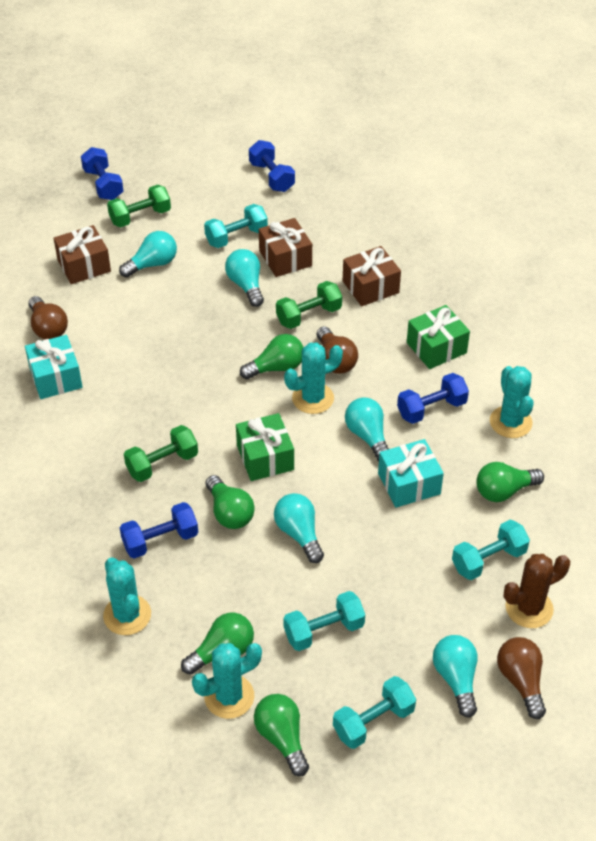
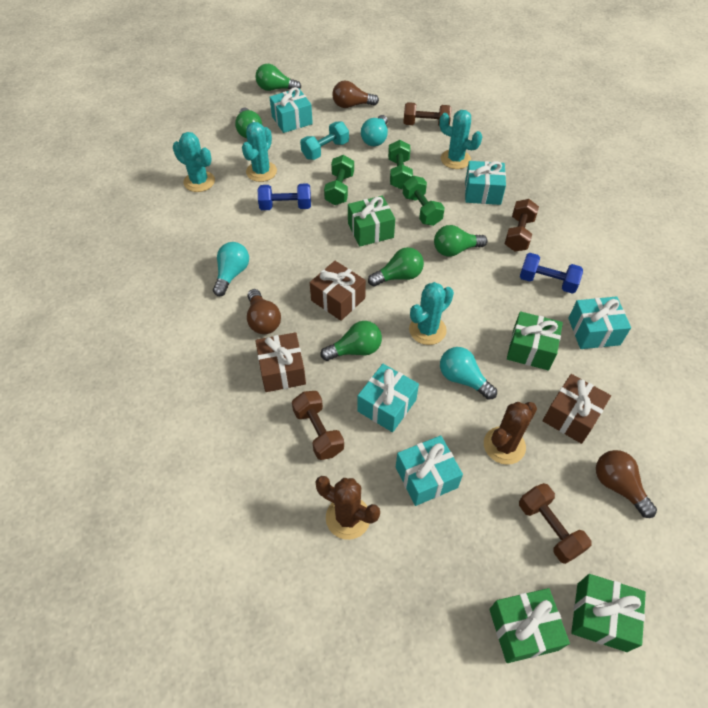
blue dumbbell: 4 -> 2
brown cactus: 1 -> 2
brown dumbbell: 0 -> 4
green gift: 2 -> 4
turquoise dumbbell: 4 -> 1
turquoise gift: 2 -> 5
turquoise light bulb: 5 -> 3

